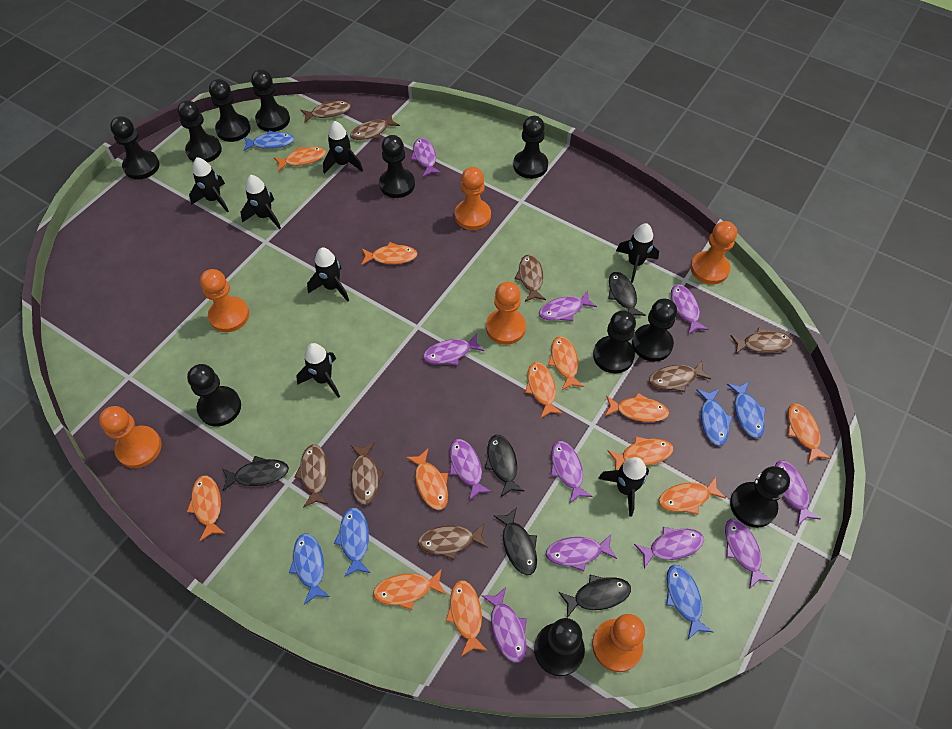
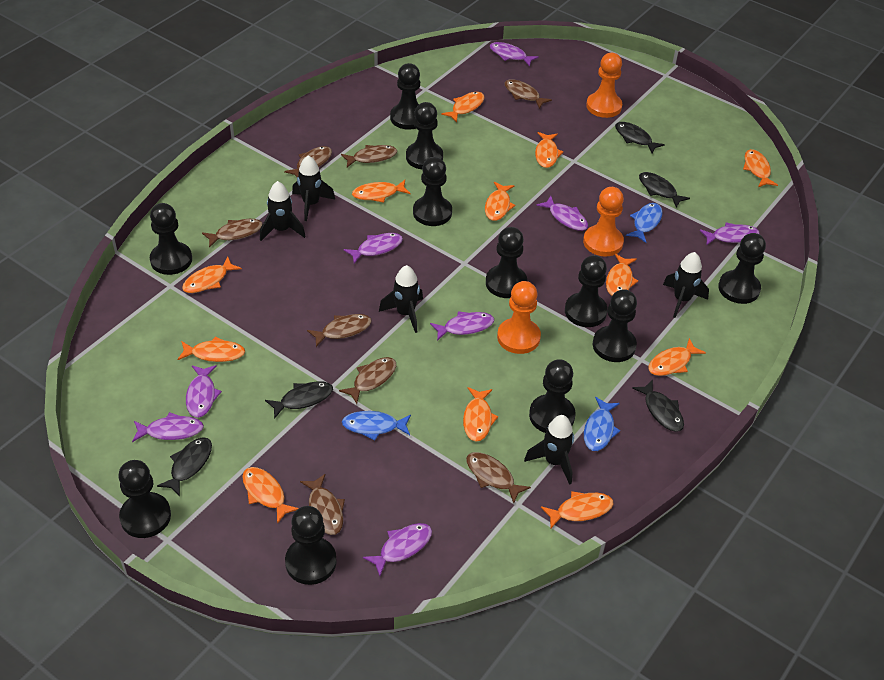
black rocket: 7 -> 5
blue fish: 6 -> 3
orange pawn: 6 -> 3
purple fish: 11 -> 8

